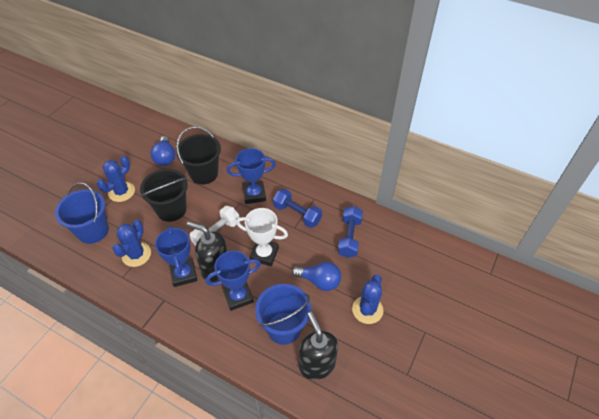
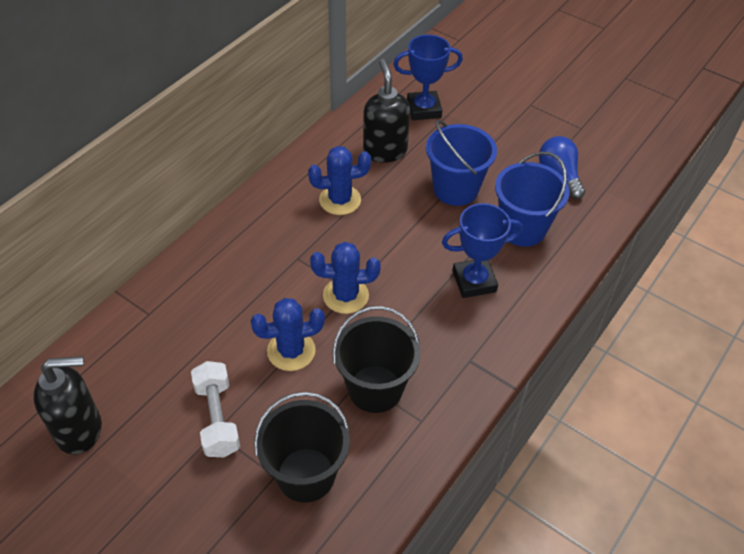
blue dumbbell: 2 -> 0
blue light bulb: 2 -> 1
blue trophy: 3 -> 2
white trophy: 1 -> 0

